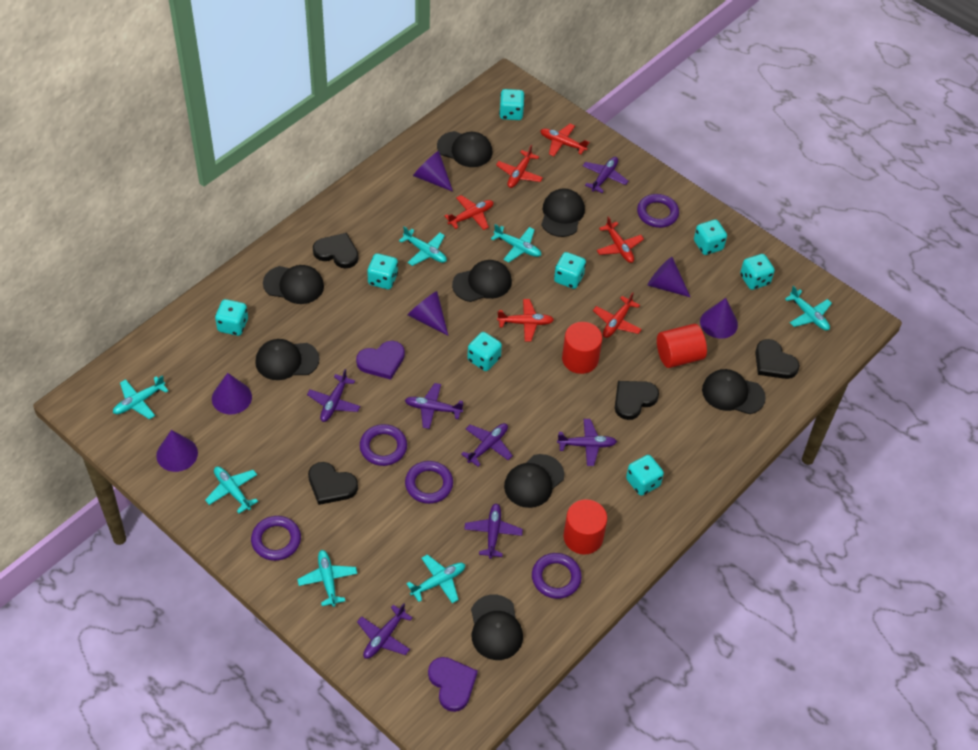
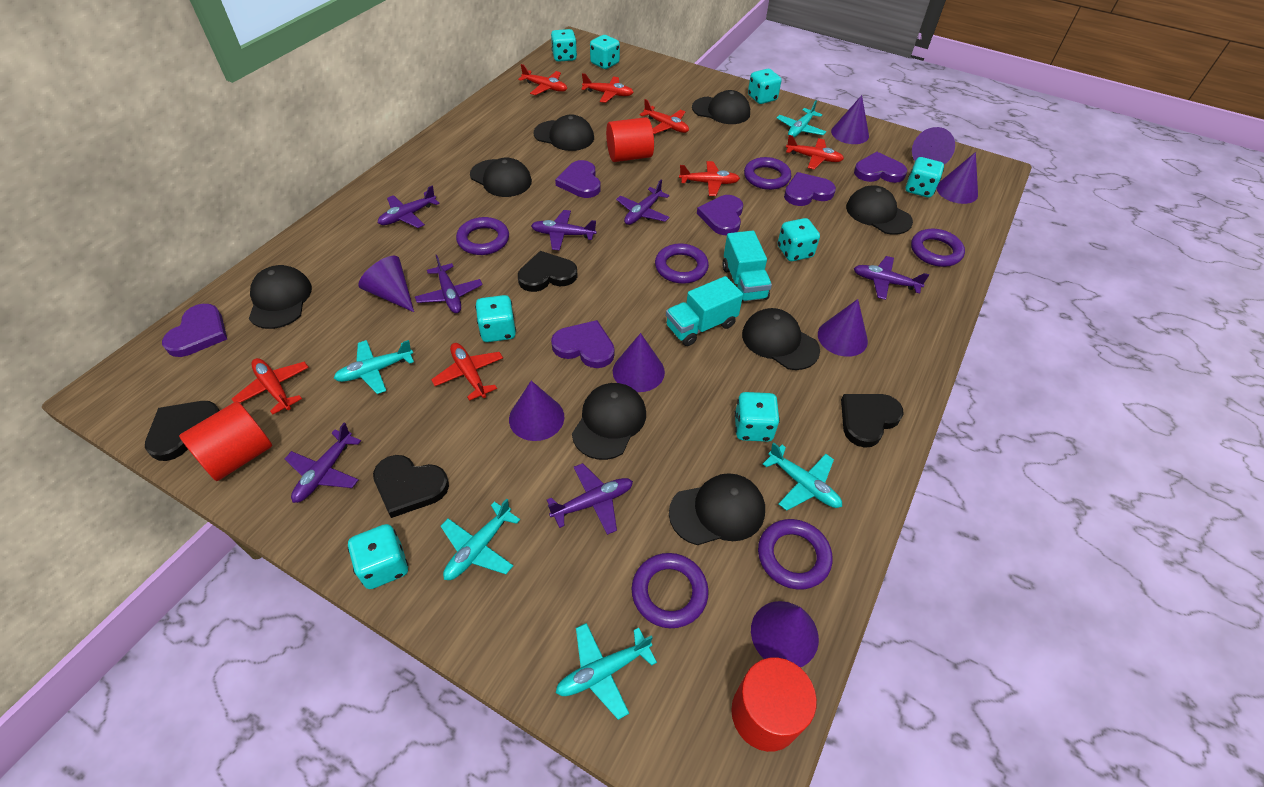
purple cone: 6 -> 8
purple heart: 2 -> 6
purple ring: 5 -> 6
red plane: 6 -> 7
turquoise plane: 7 -> 5
turquoise truck: 0 -> 2

